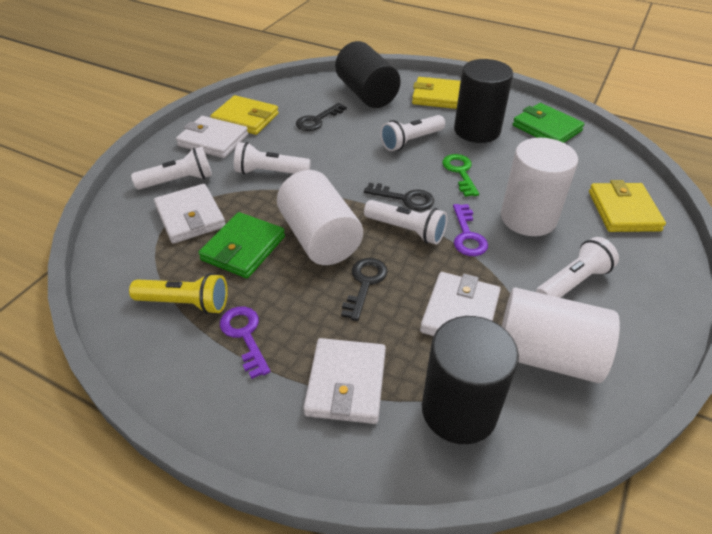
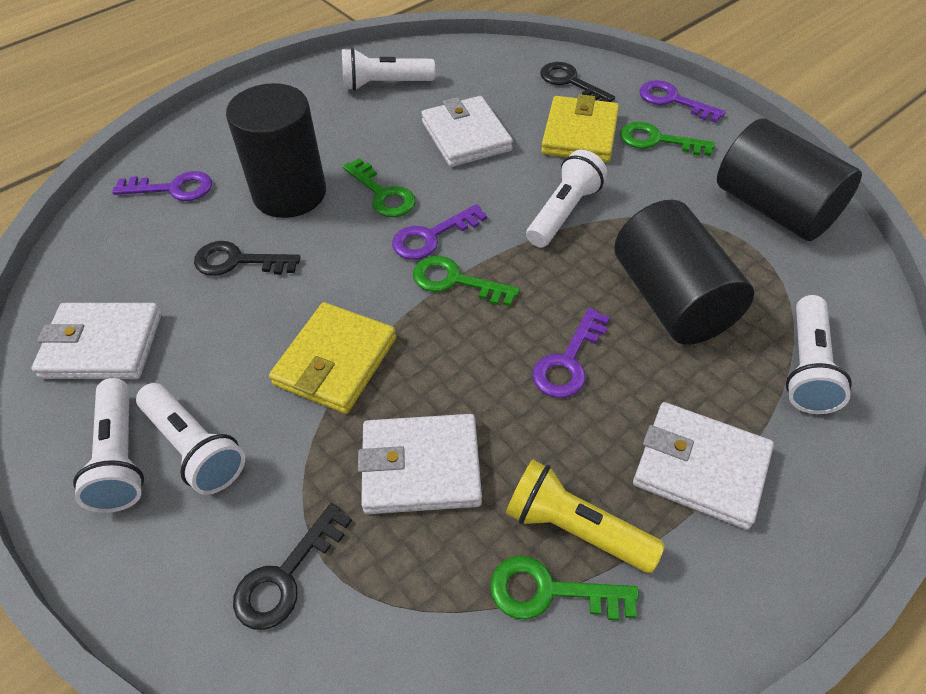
green key: 1 -> 4
green wallet: 2 -> 0
purple key: 2 -> 4
white cylinder: 3 -> 0
yellow wallet: 3 -> 2

